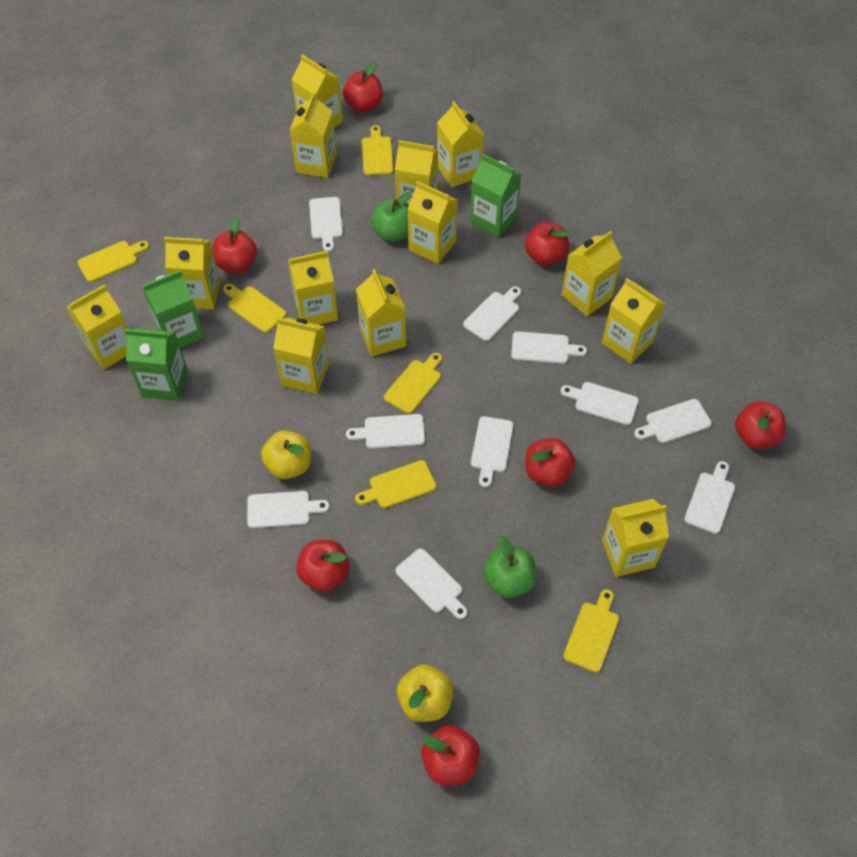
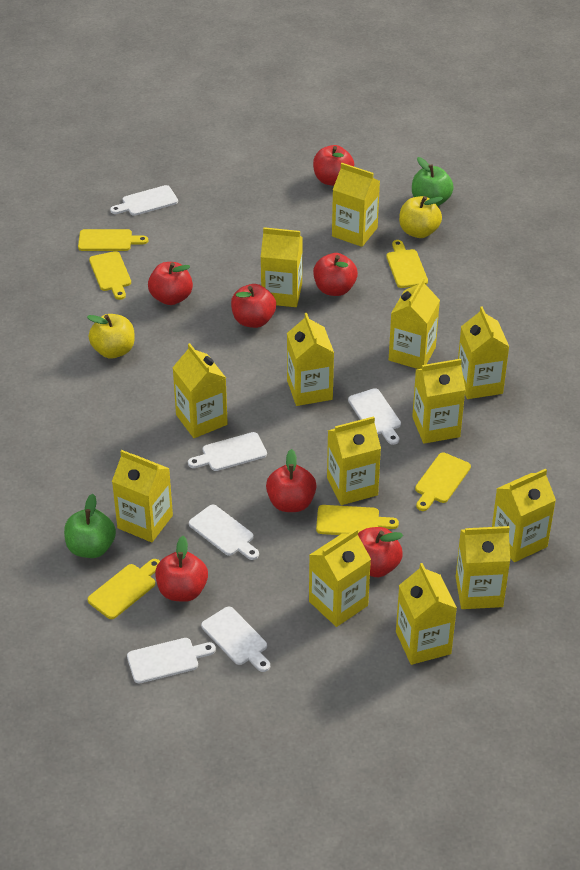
green carton: 3 -> 0
white cutting board: 10 -> 6

